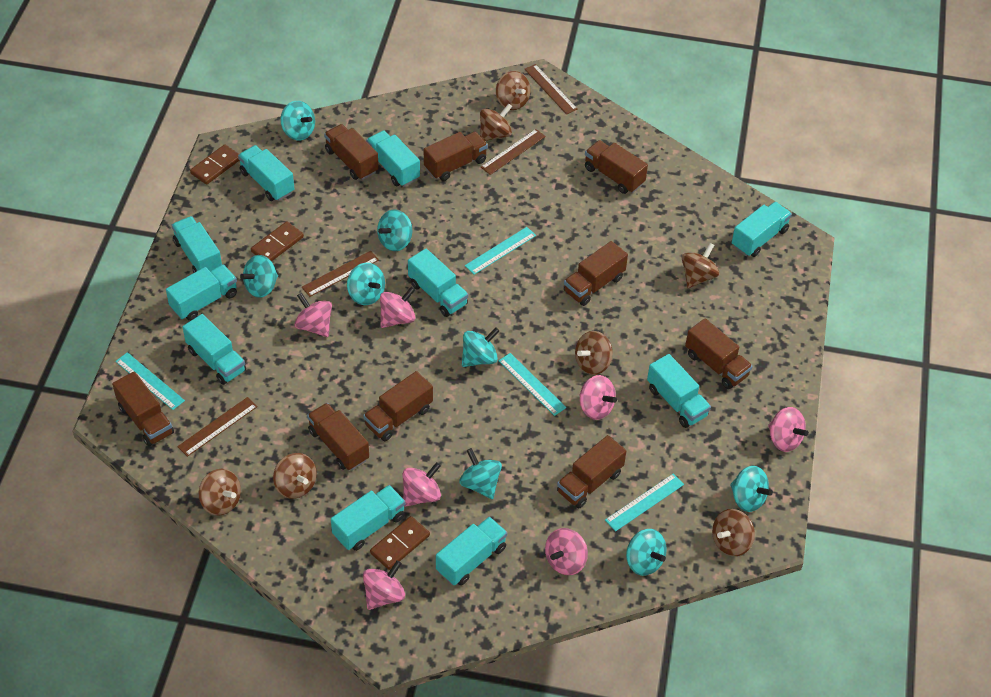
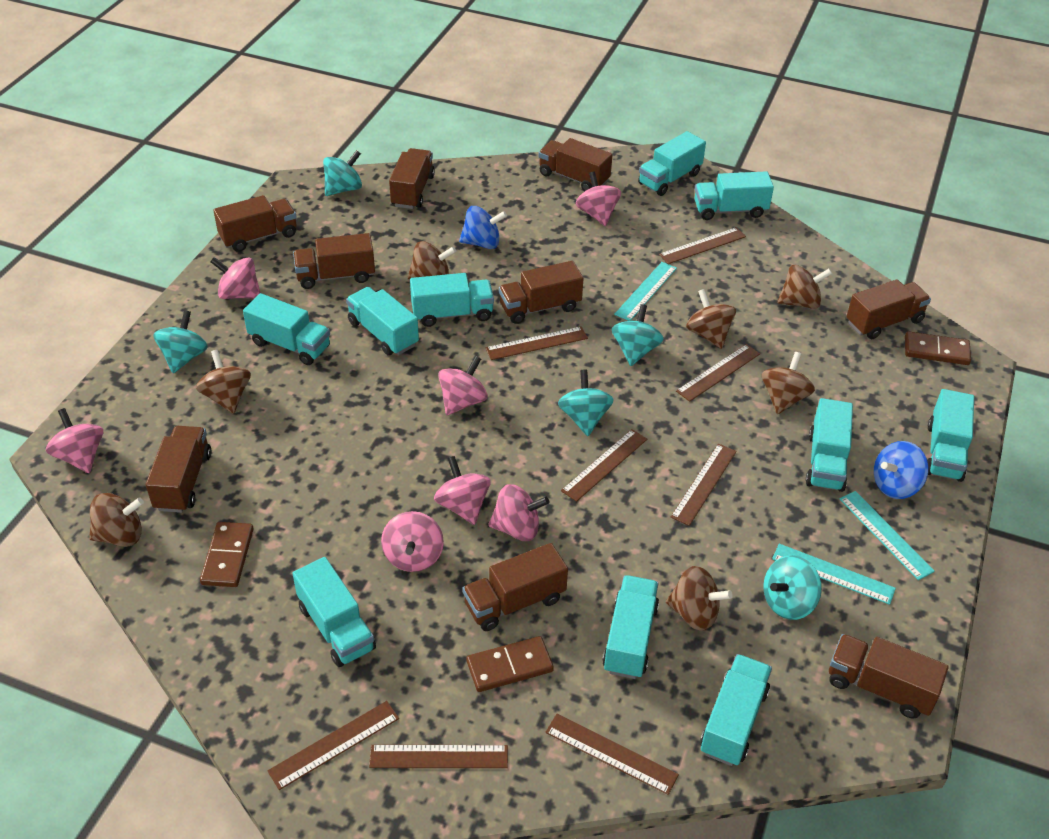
blue spinning top: 0 -> 2
brown ruler: 4 -> 8
turquoise ruler: 4 -> 3
turquoise spinning top: 8 -> 5

